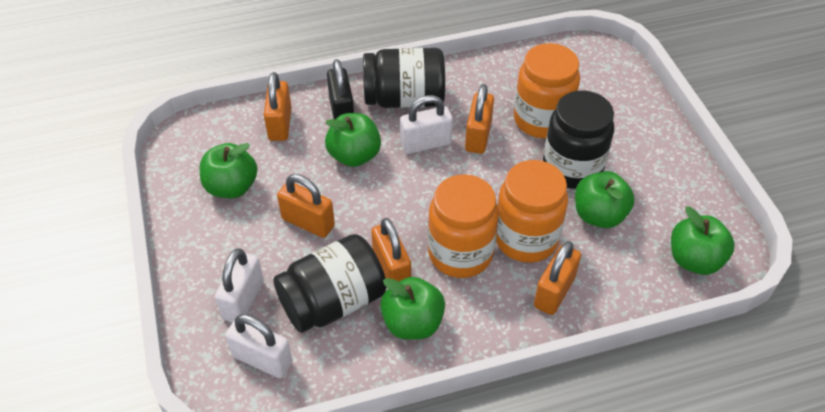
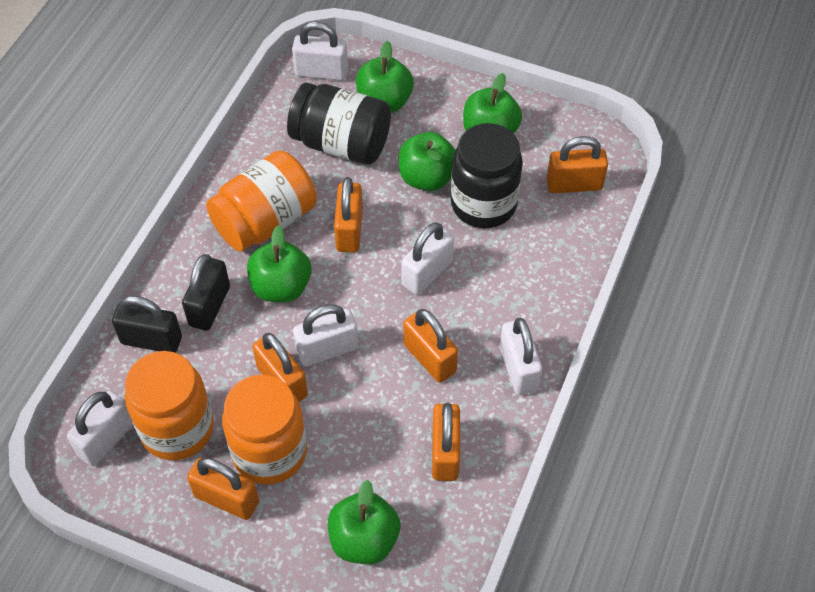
black jar: 3 -> 2
black padlock: 1 -> 2
orange padlock: 5 -> 6
white padlock: 3 -> 5

